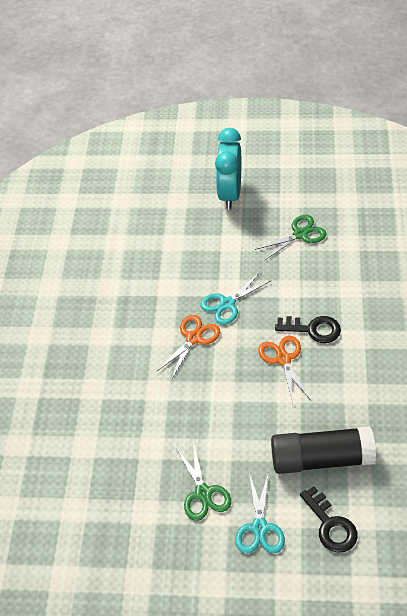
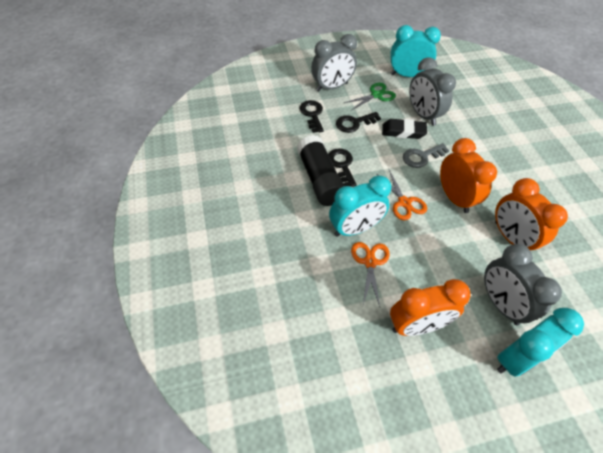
black eraser: 0 -> 1
black key: 2 -> 3
green scissors: 2 -> 1
grey clock: 0 -> 3
grey key: 0 -> 1
orange clock: 0 -> 3
turquoise clock: 1 -> 3
turquoise scissors: 2 -> 0

